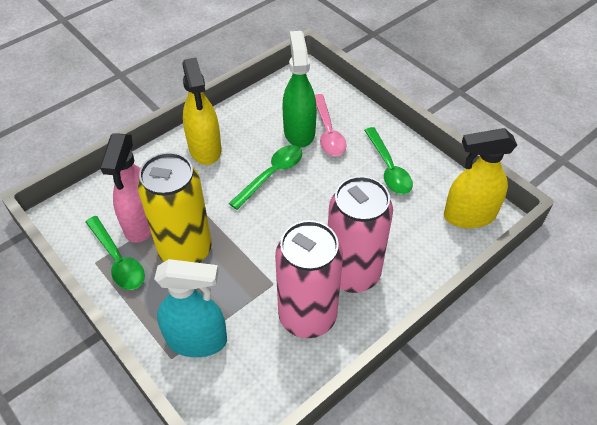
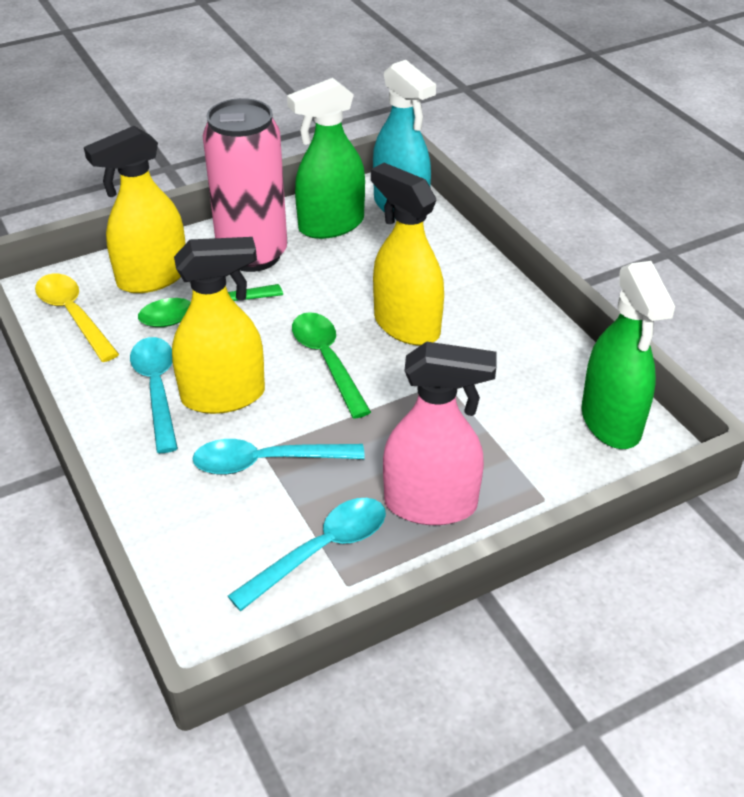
green spoon: 3 -> 2
green spray bottle: 1 -> 2
pink can: 2 -> 1
pink spoon: 1 -> 0
turquoise spoon: 0 -> 3
yellow can: 1 -> 0
yellow spoon: 0 -> 1
yellow spray bottle: 2 -> 3

